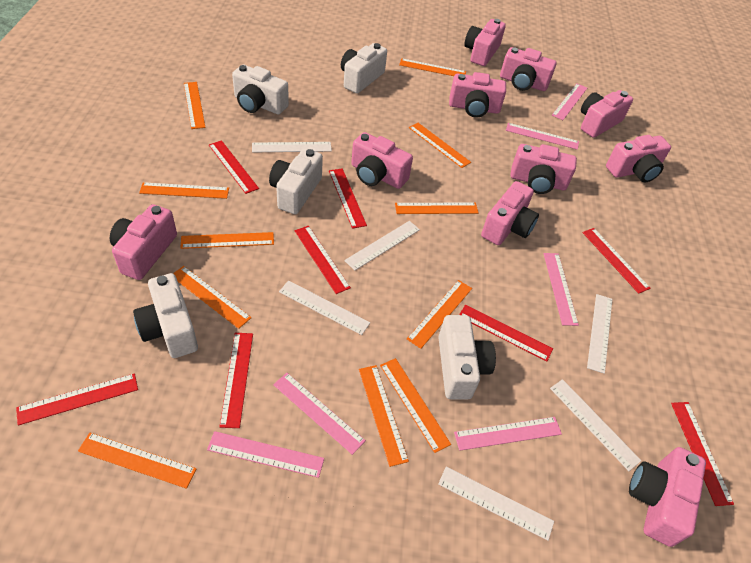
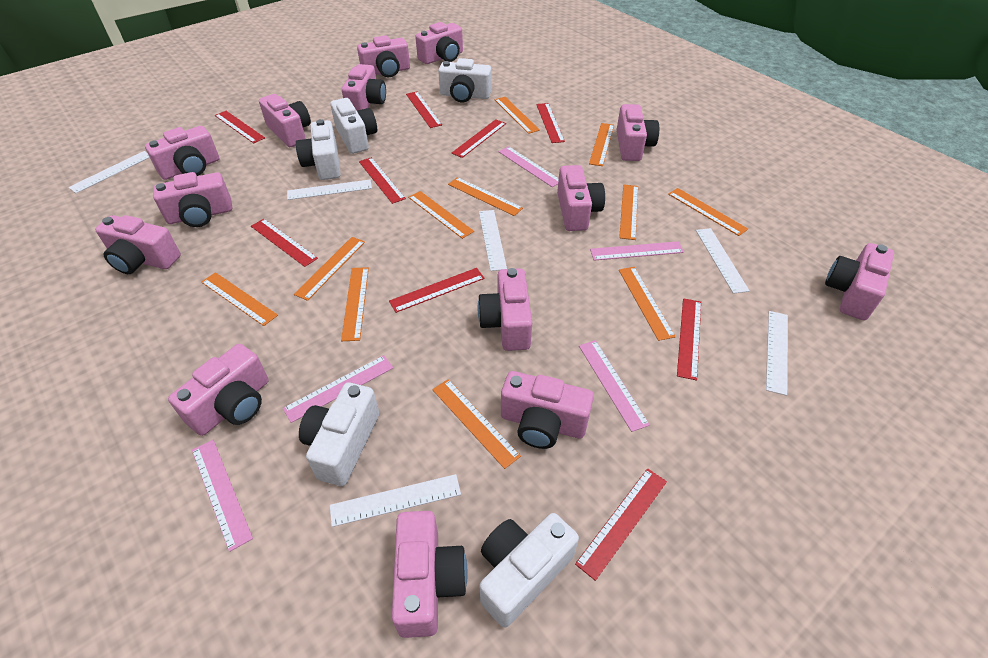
pink camera: 10 -> 14
pink ruler: 6 -> 5
red ruler: 8 -> 9

